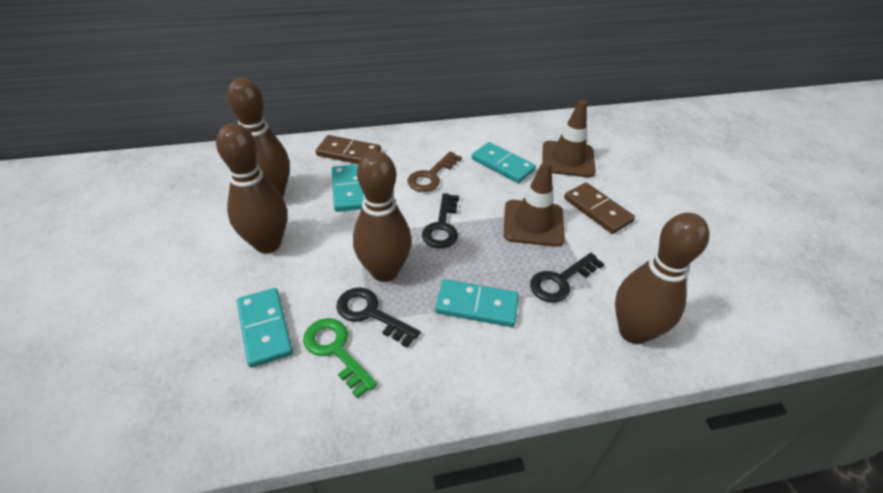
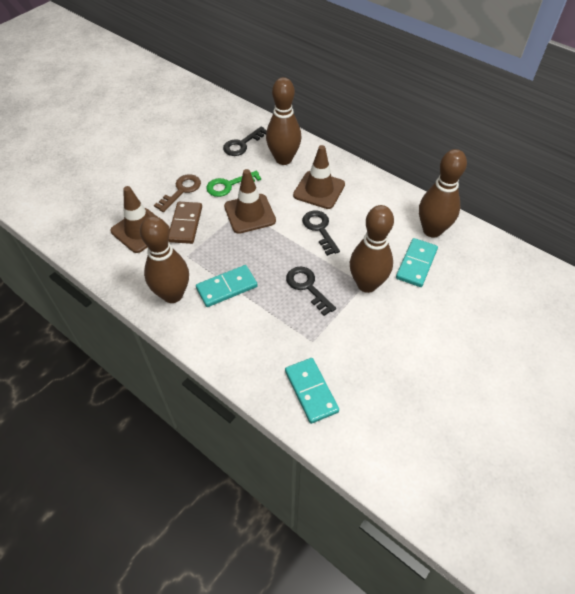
brown domino: 2 -> 1
brown traffic cone: 2 -> 3
turquoise domino: 4 -> 3

